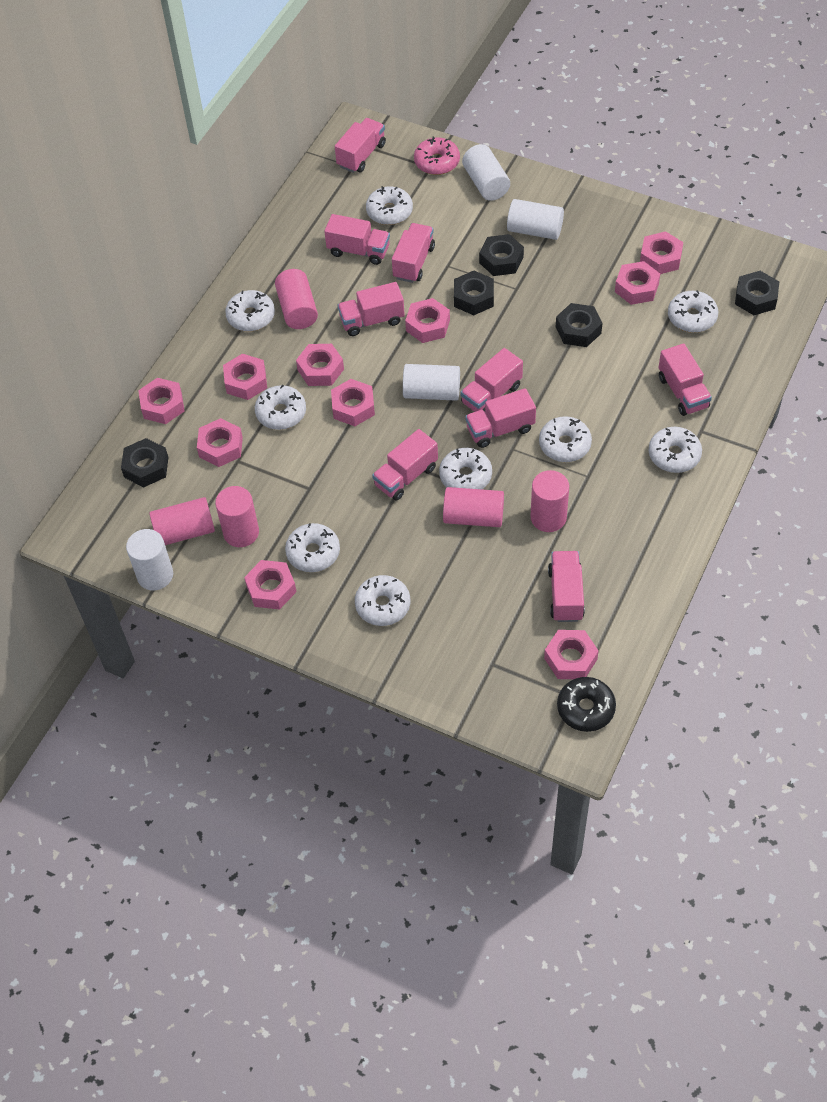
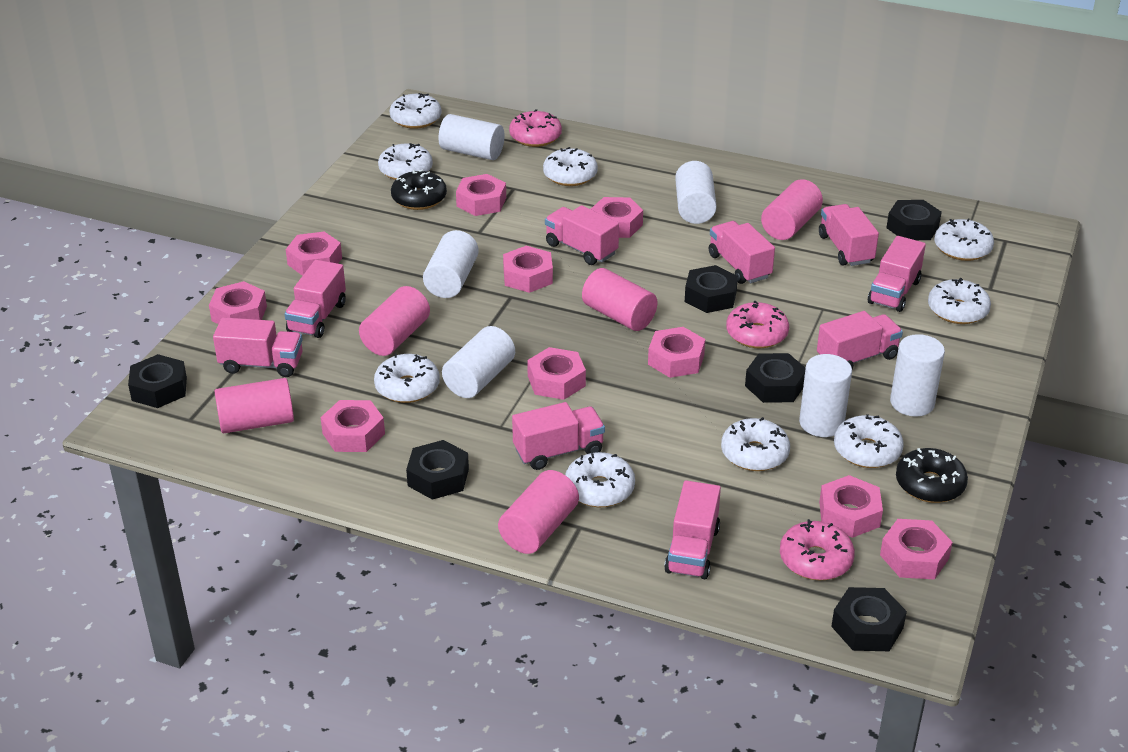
black donut: 1 -> 2
black nut: 5 -> 6
pink donut: 1 -> 3
white cylinder: 4 -> 6

